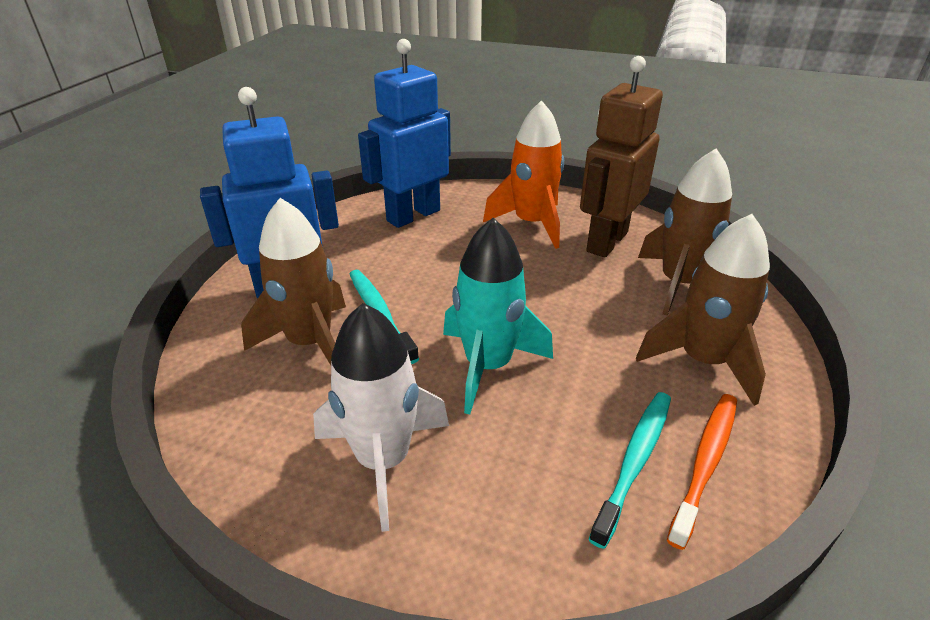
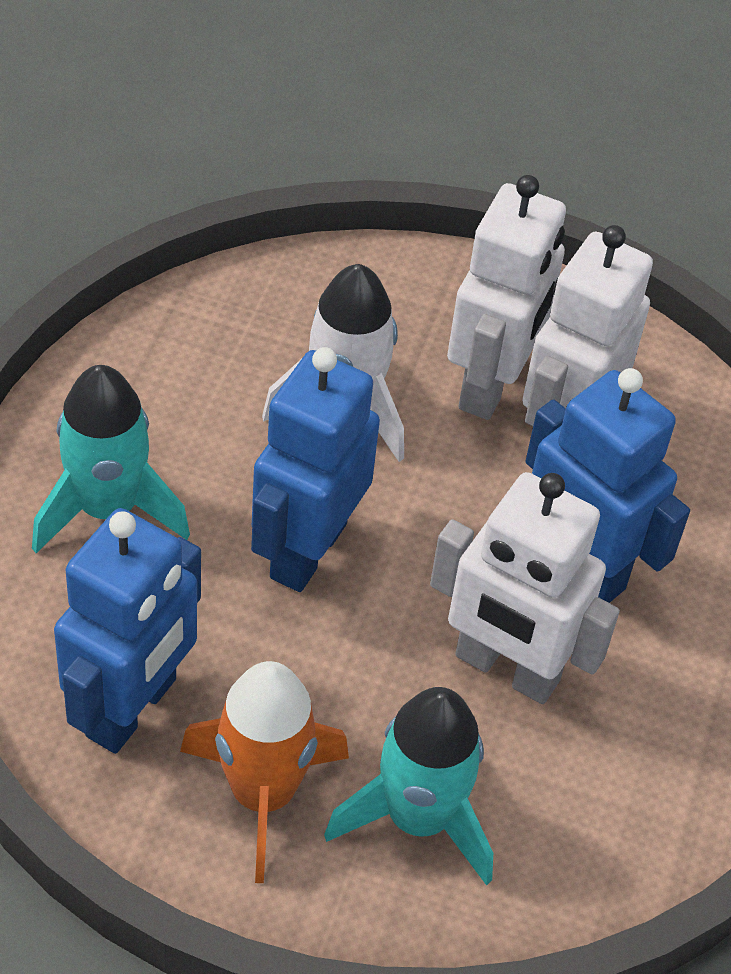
blue robot: 2 -> 3
brown robot: 1 -> 0
brown rocket: 3 -> 0
orange toothbrush: 1 -> 0
turquoise rocket: 1 -> 2
turquoise toothbrush: 2 -> 0
white robot: 0 -> 3

